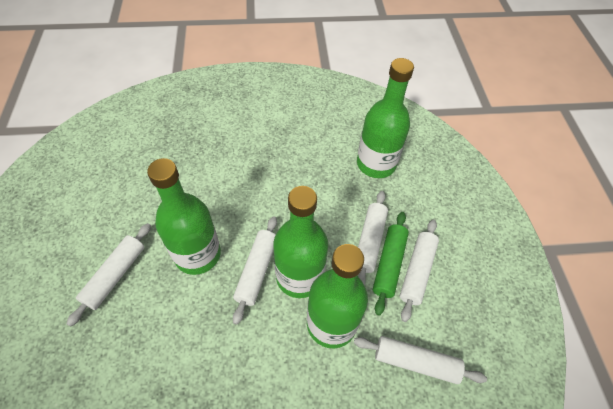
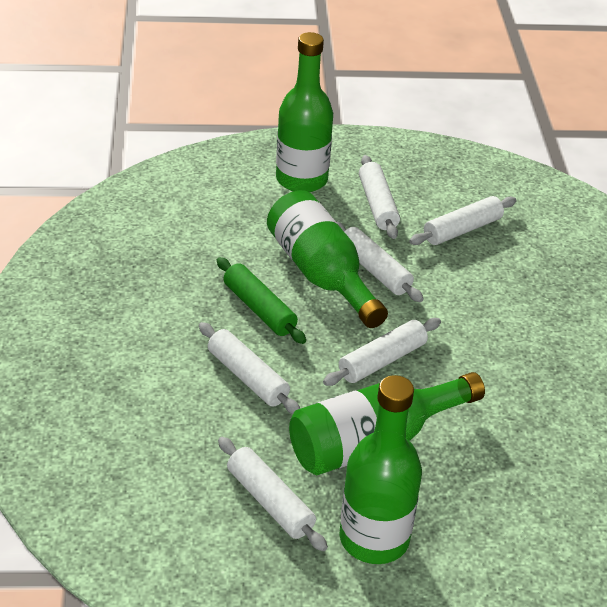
white rolling pin: 5 -> 6

